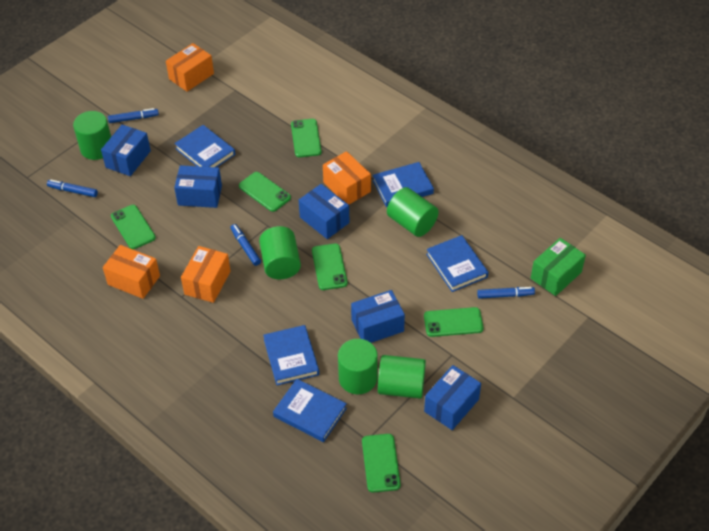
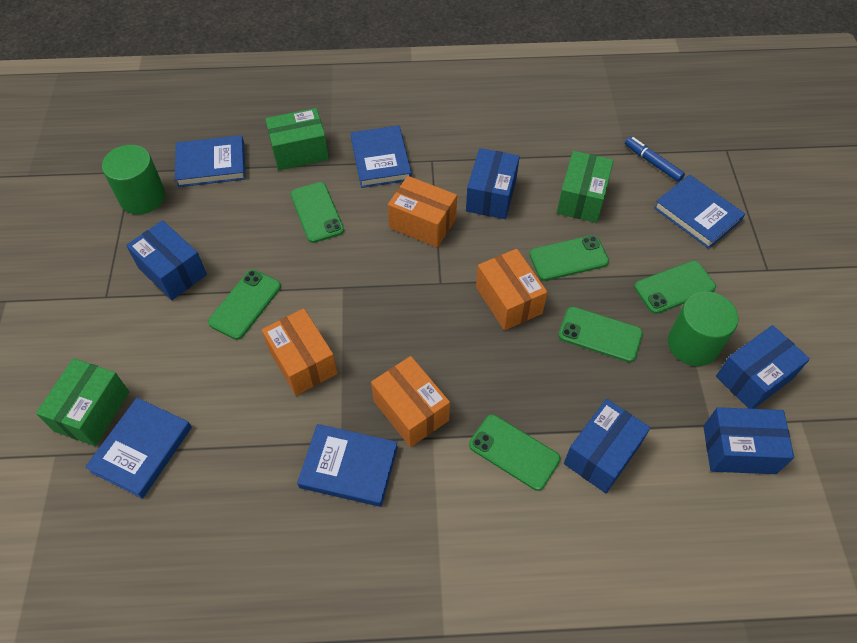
blue marker: 4 -> 1
green box: 1 -> 3
green cylinder: 5 -> 2

